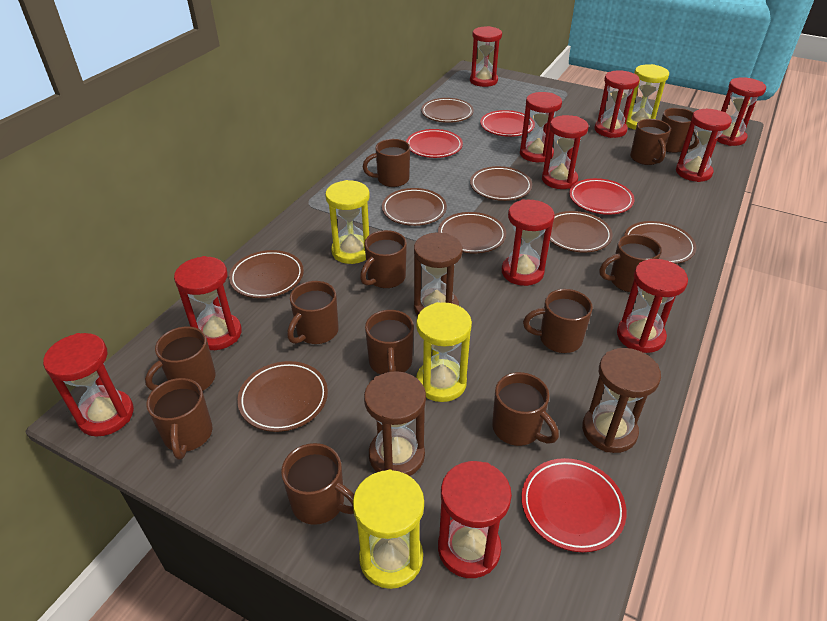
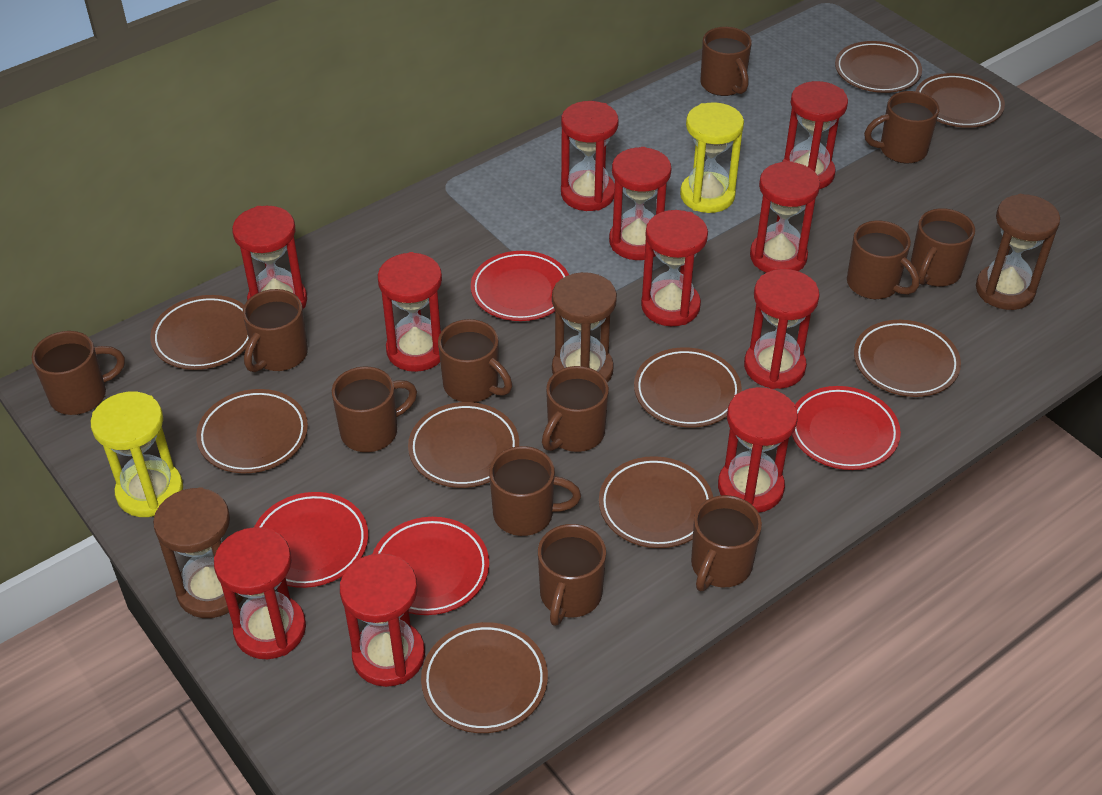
brown plate: 8 -> 9
yellow hourglass: 4 -> 2

